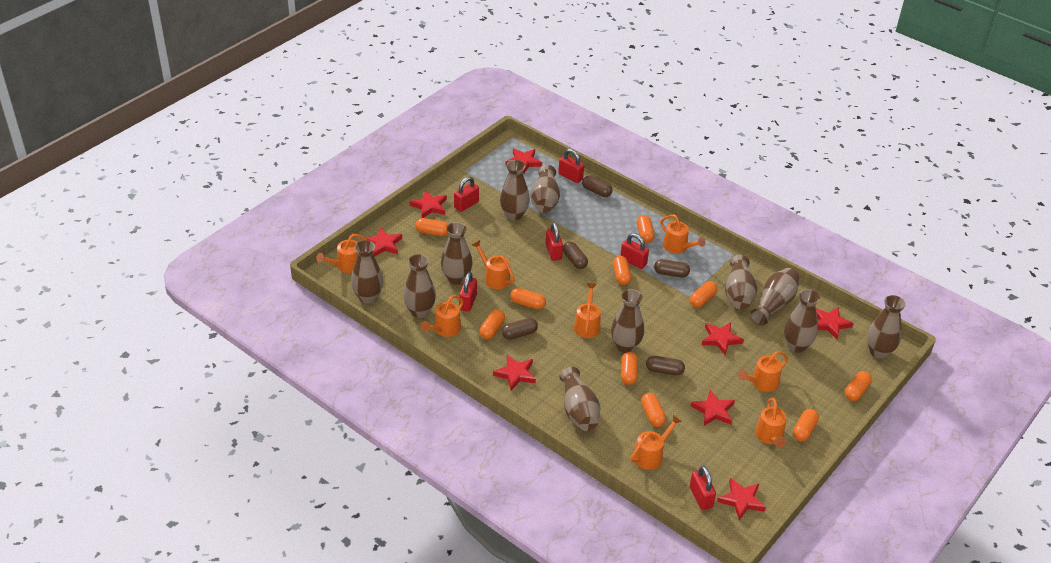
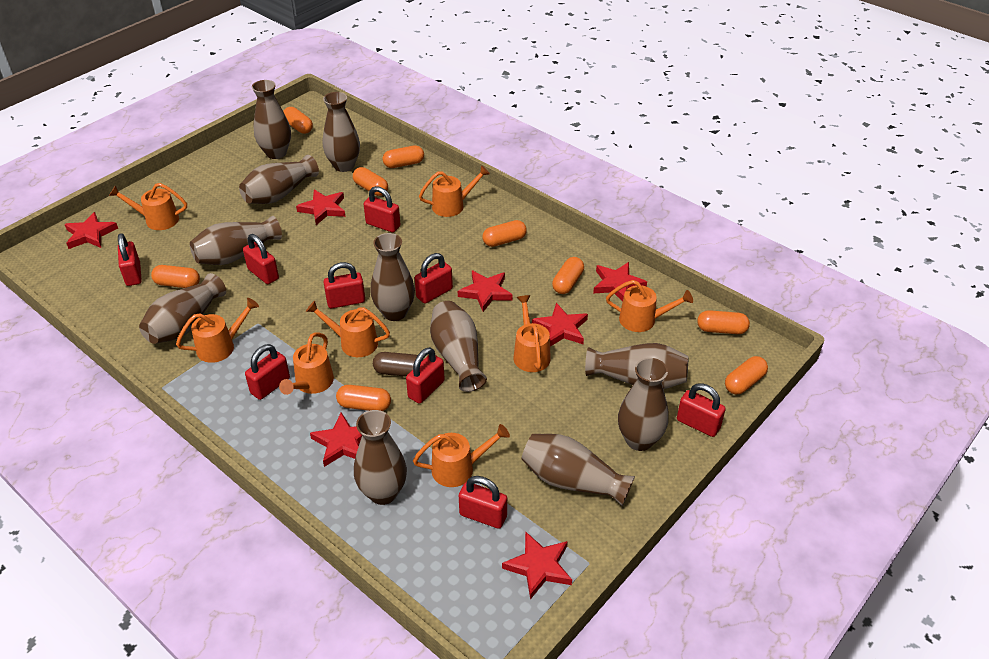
brown capsule: 5 -> 1
orange capsule: 10 -> 9
red padlock: 6 -> 9
red star: 8 -> 7

